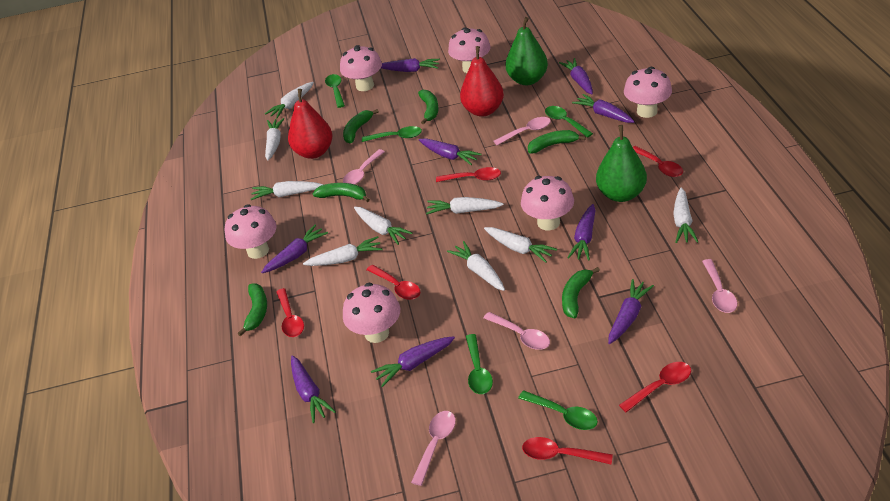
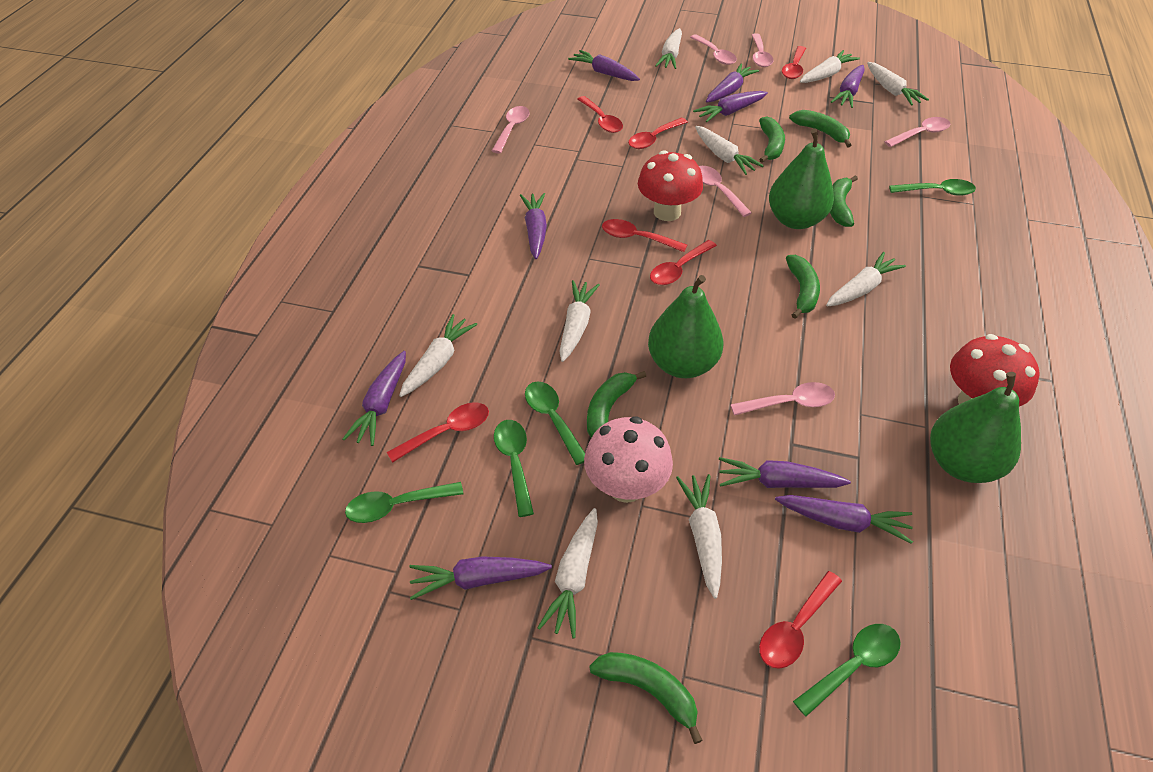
green pear: 2 -> 3
pink mushroom: 6 -> 1
pink spoon: 5 -> 6
red mushroom: 0 -> 2
red pear: 2 -> 0
red spoon: 6 -> 7

